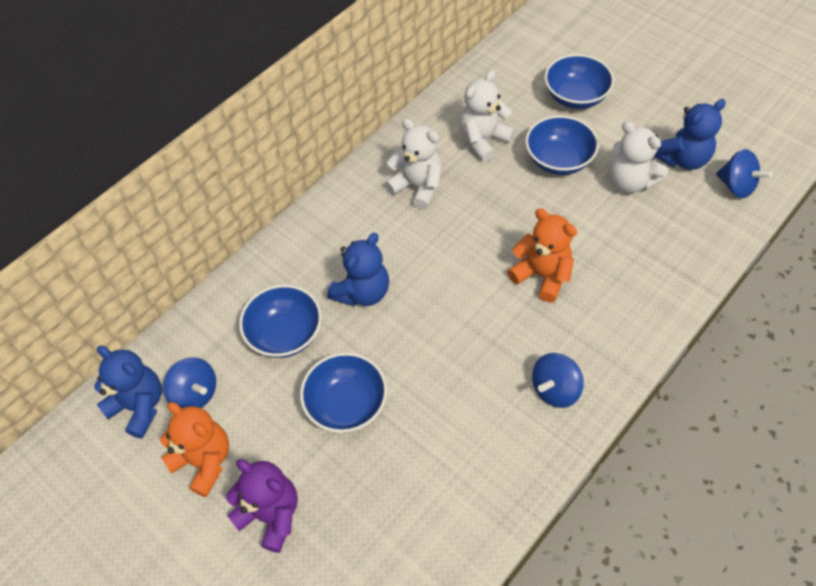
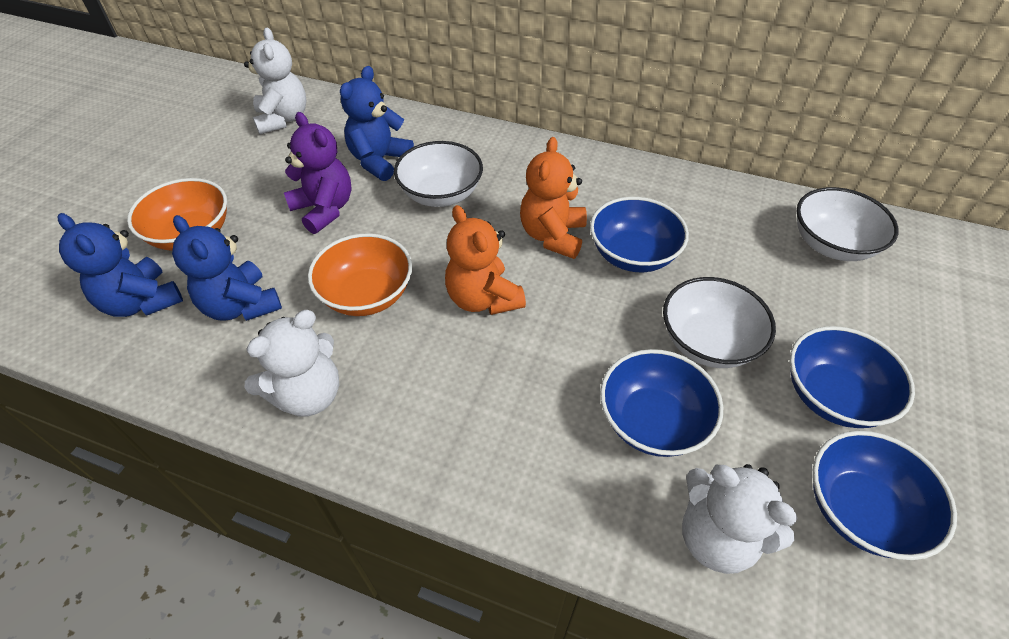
blue spinning top: 3 -> 0
orange bowl: 0 -> 2
white bowl: 0 -> 3

